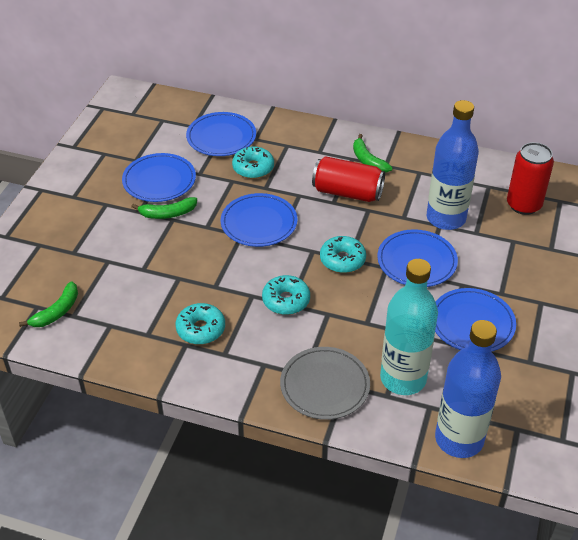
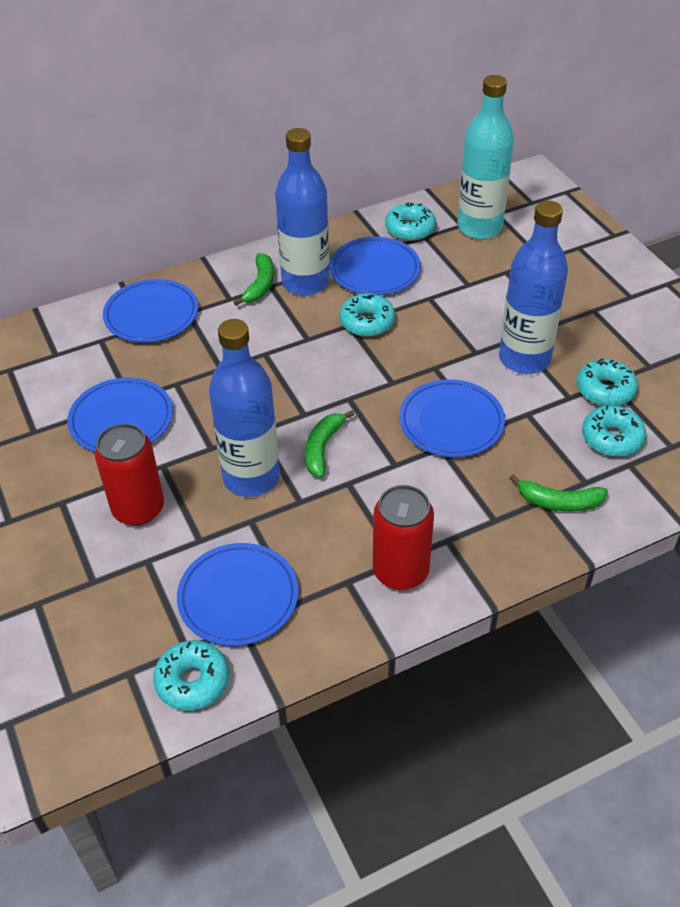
blue bottle: 2 -> 3
grey plate: 1 -> 0
turquoise donut: 4 -> 5

